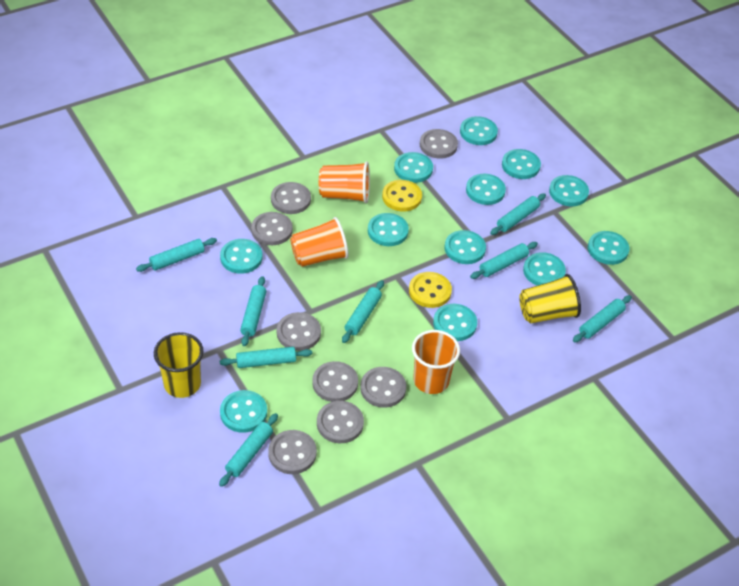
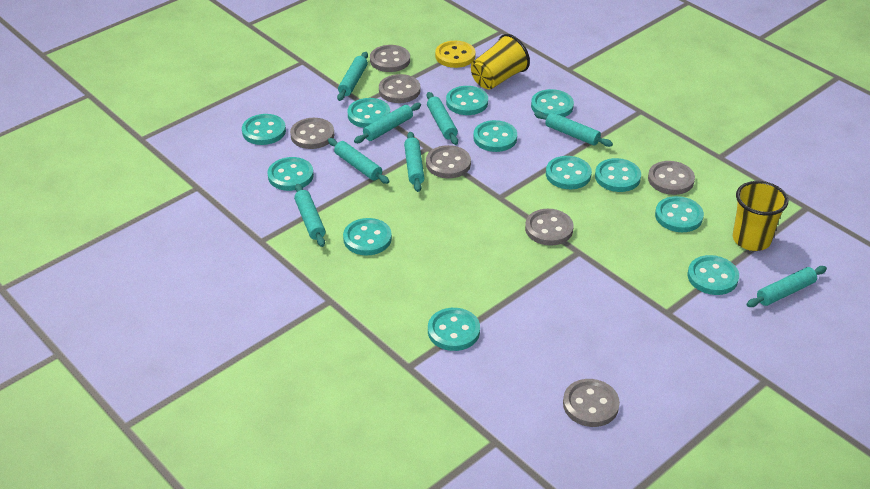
grey button: 8 -> 7
orange cup: 3 -> 0
yellow button: 2 -> 1

